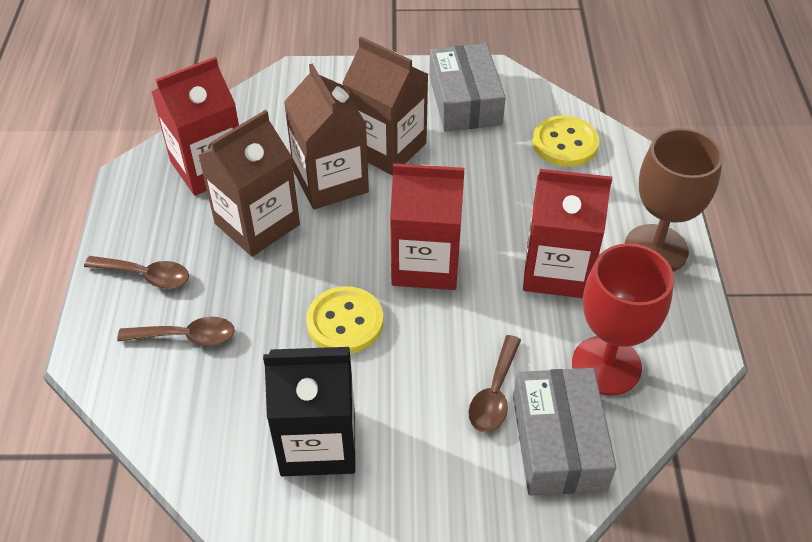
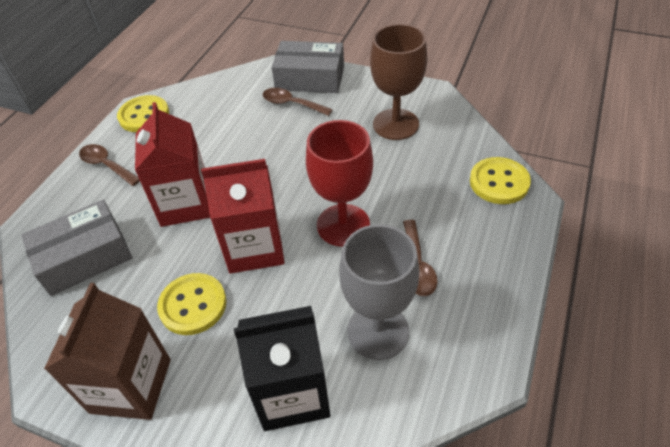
brown carton: 3 -> 1
grey goblet: 0 -> 1
red carton: 3 -> 2
yellow button: 2 -> 3

